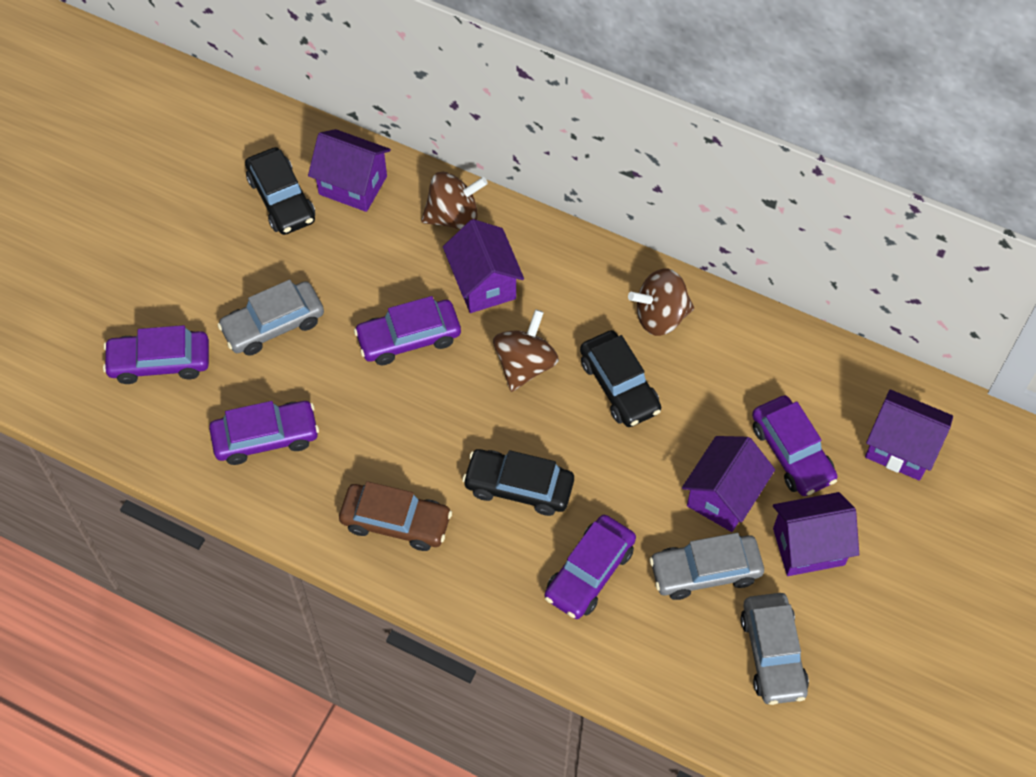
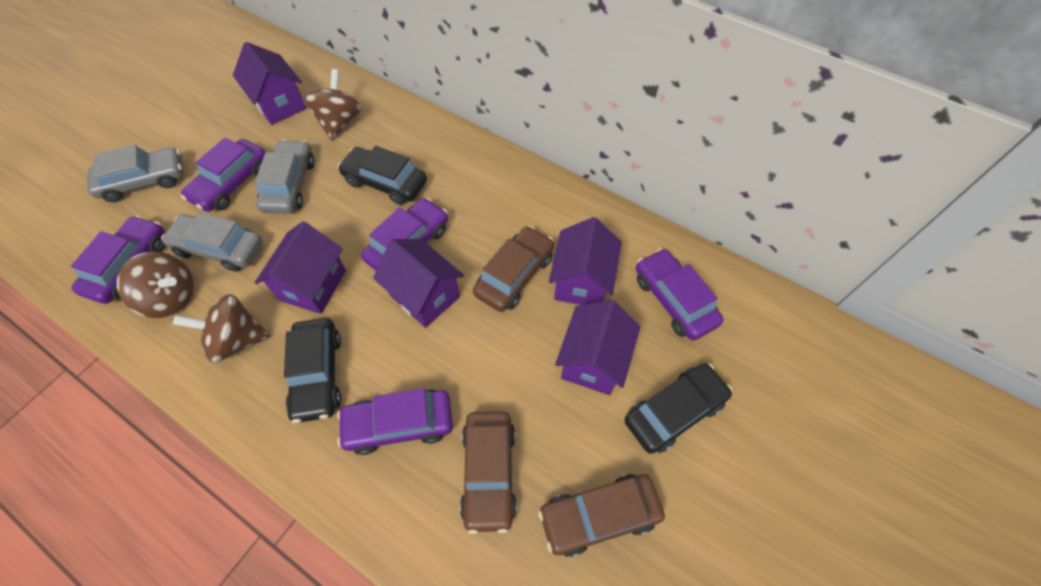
brown car: 1 -> 3

